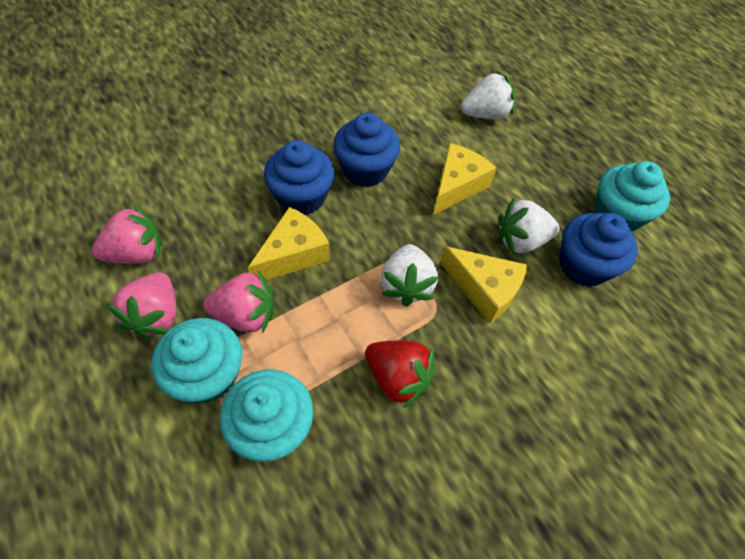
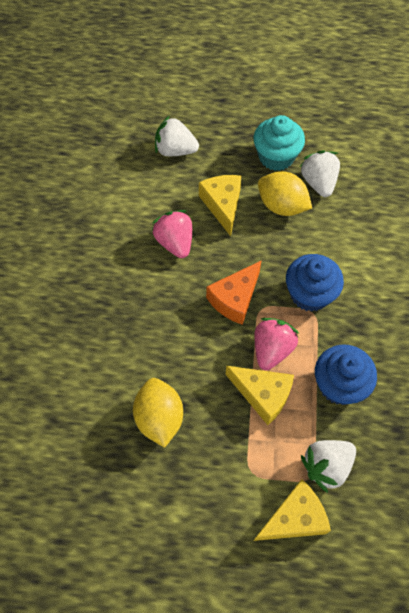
blue cupcake: 3 -> 2
orange cheese: 0 -> 1
pink strawberry: 3 -> 2
red strawberry: 1 -> 0
turquoise cupcake: 3 -> 1
yellow lemon: 0 -> 2

